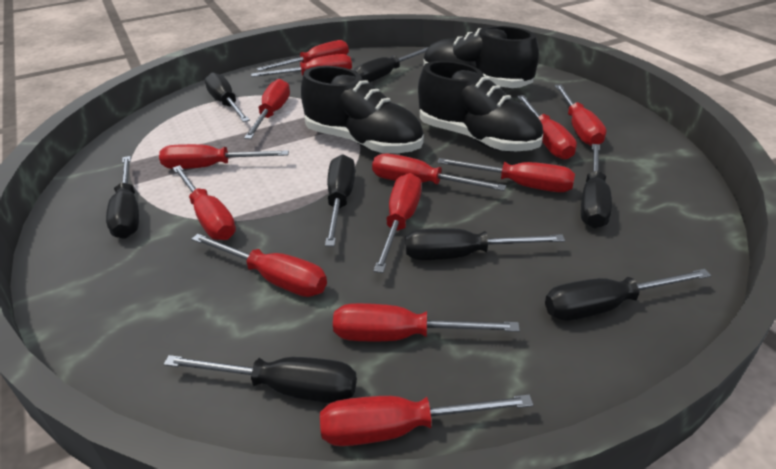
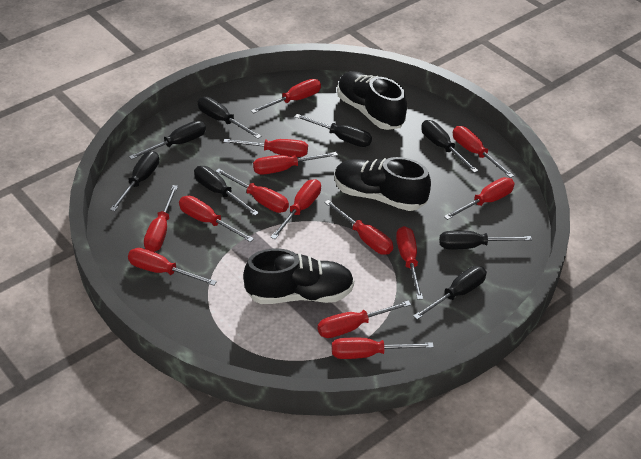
red screwdriver: 13 -> 14

